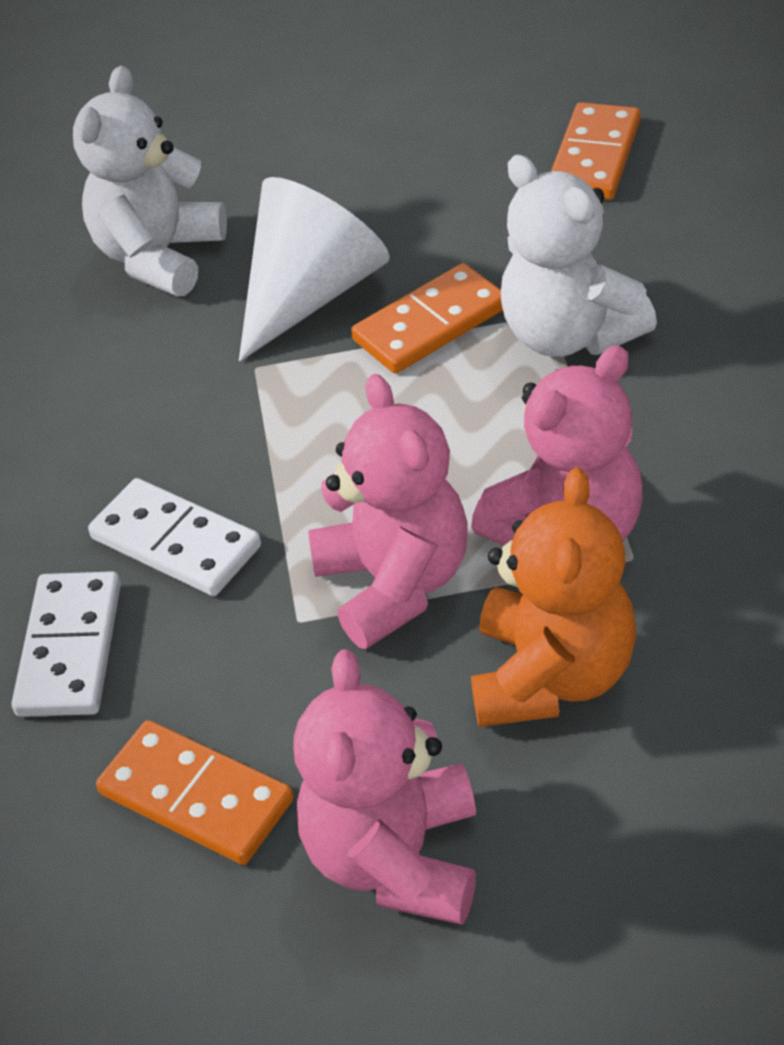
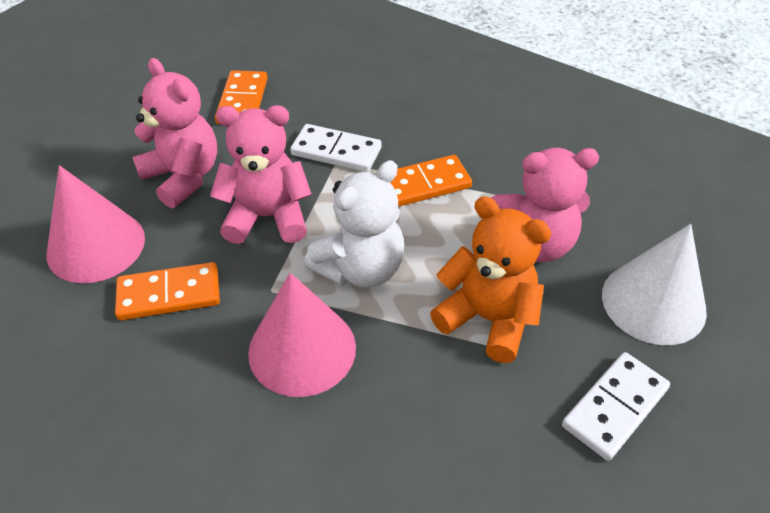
pink cone: 0 -> 2
white teddy bear: 2 -> 1

